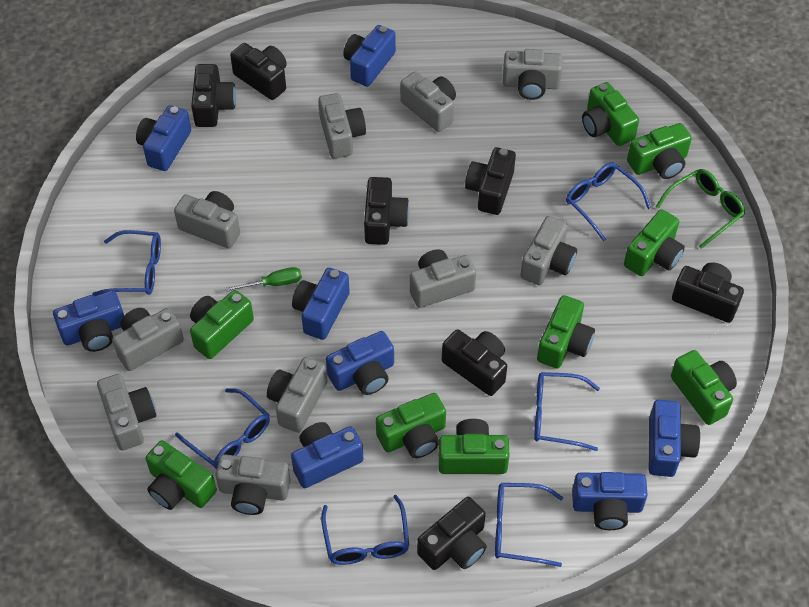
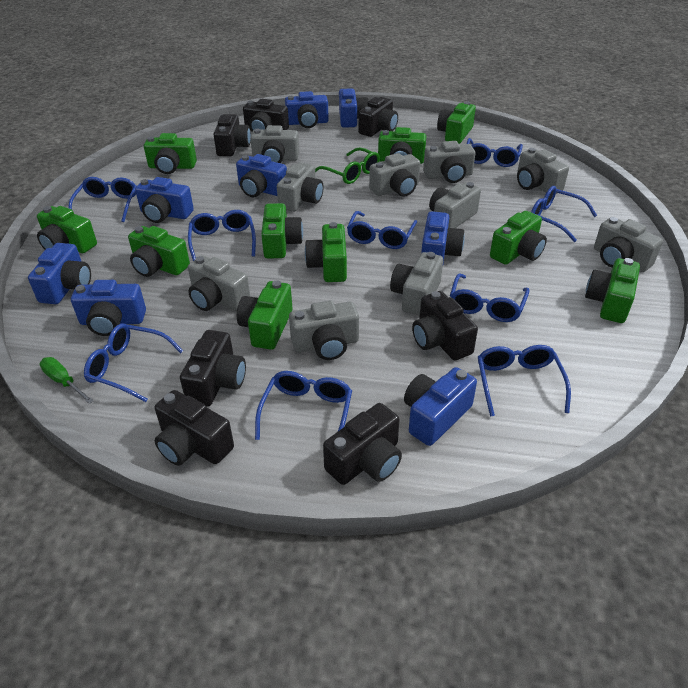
blue glasses: 6 -> 9
green camera: 9 -> 10

